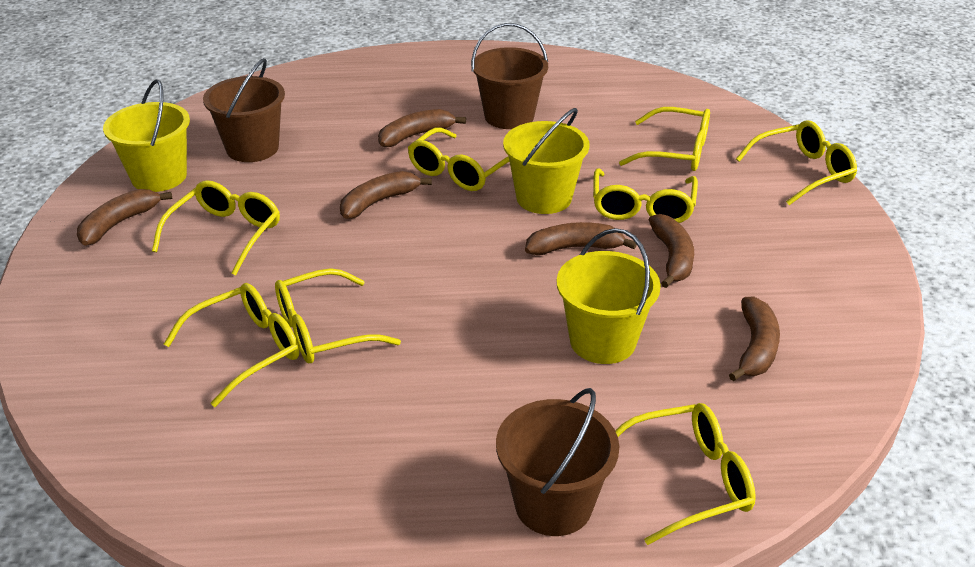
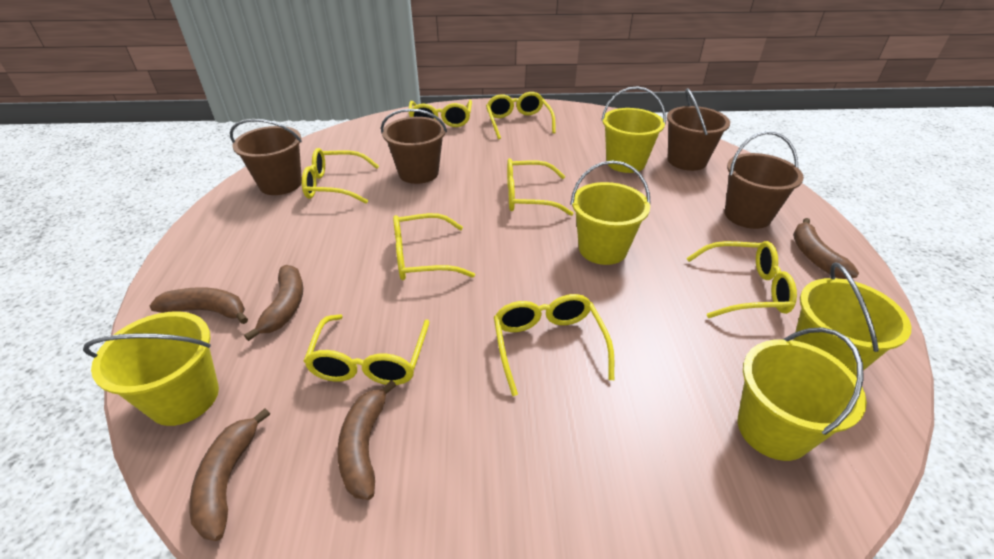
brown banana: 6 -> 5
brown bucket: 3 -> 4
yellow bucket: 3 -> 5

